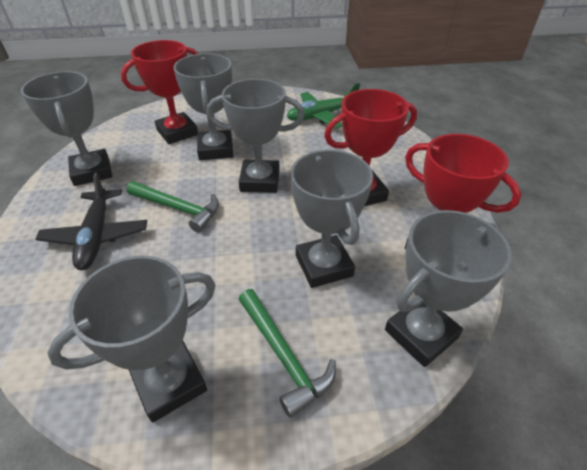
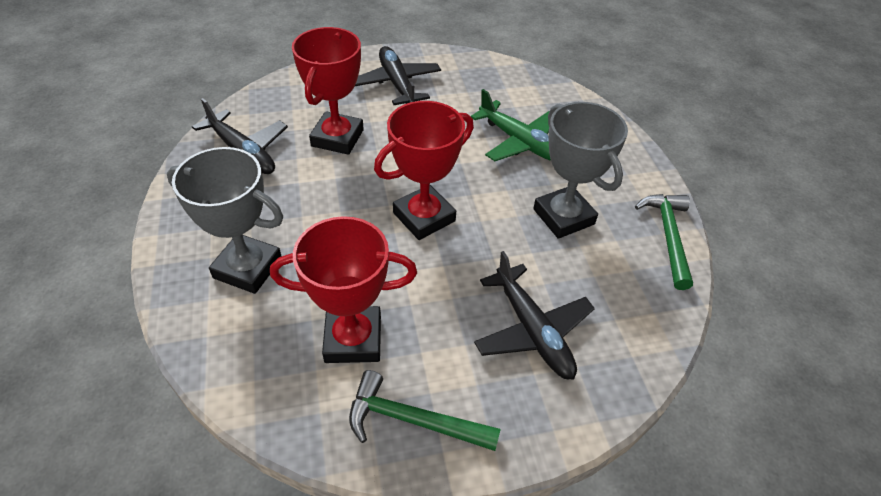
black plane: 1 -> 3
grey trophy: 6 -> 2

